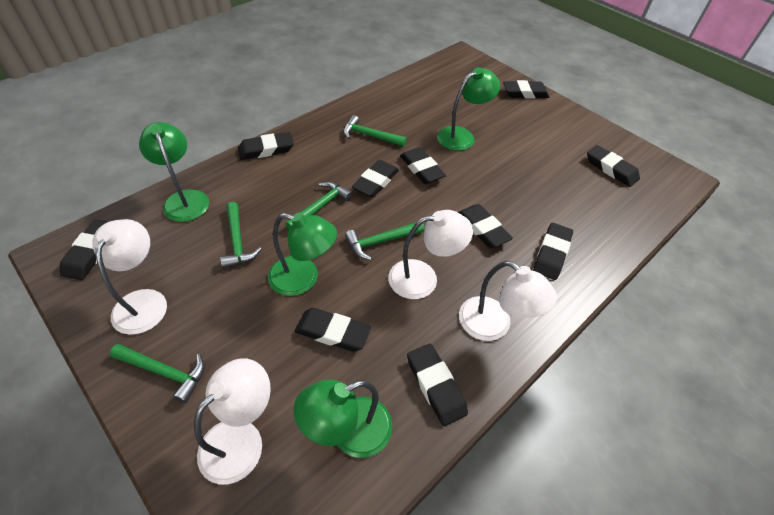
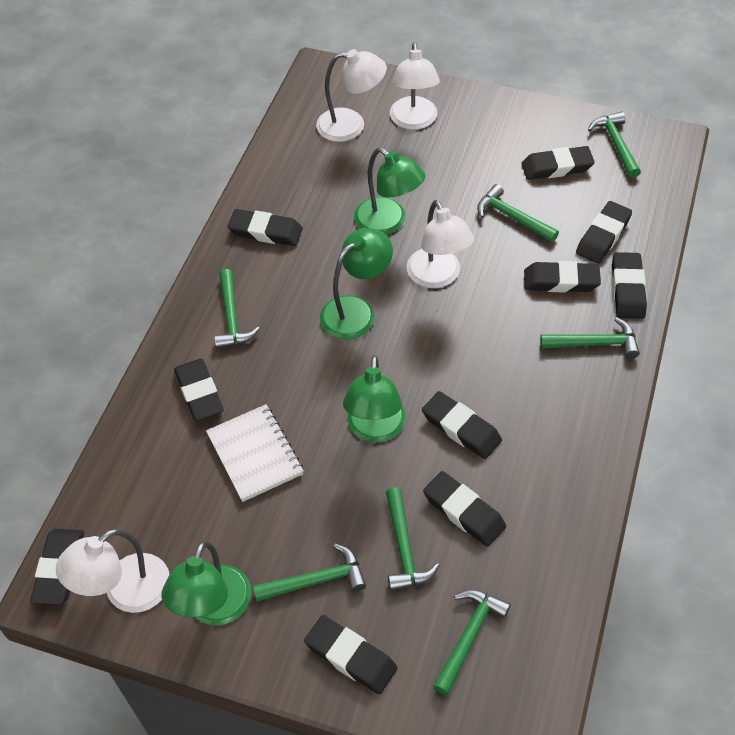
green hammer: 5 -> 7
white notebook: 0 -> 1

